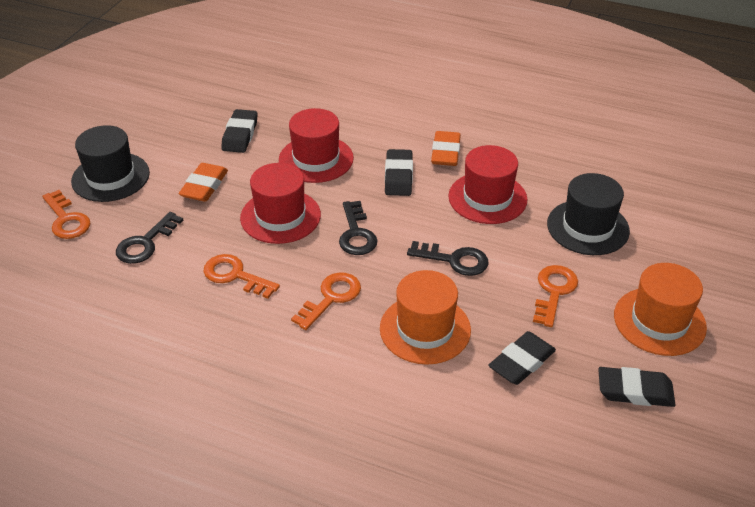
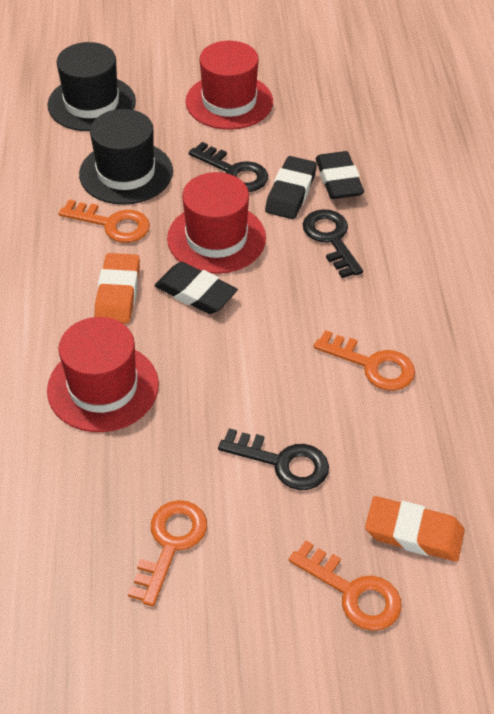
black eraser: 4 -> 3
orange hat: 2 -> 0

